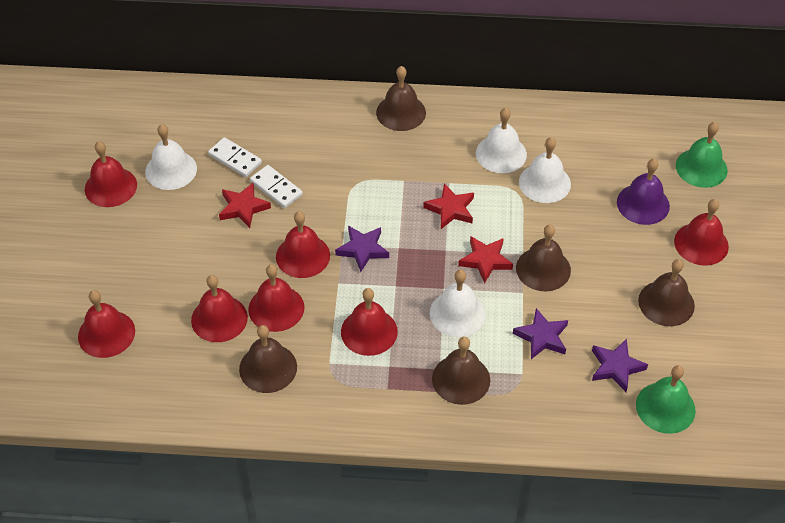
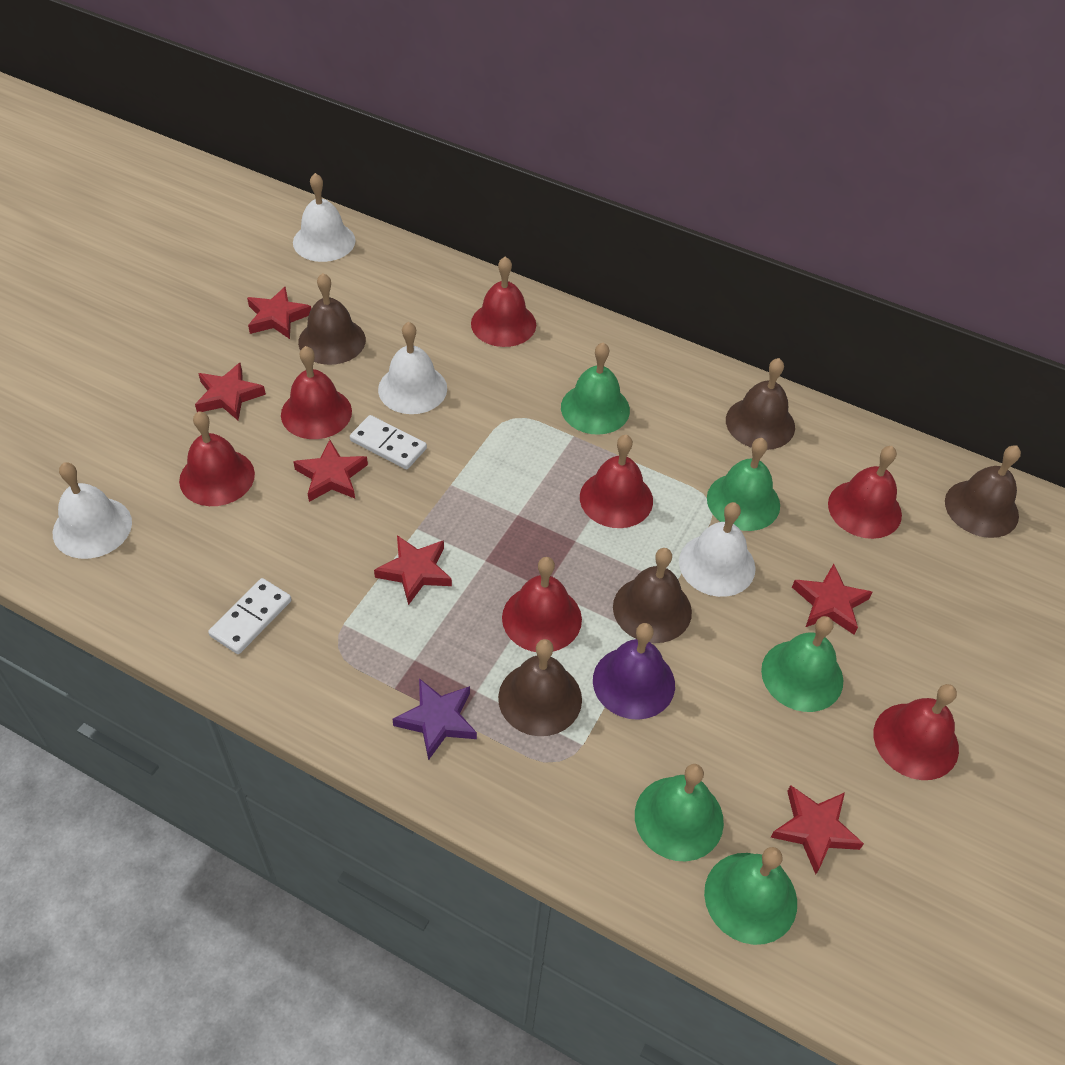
green bell: 2 -> 5
purple star: 3 -> 1
red star: 3 -> 6

